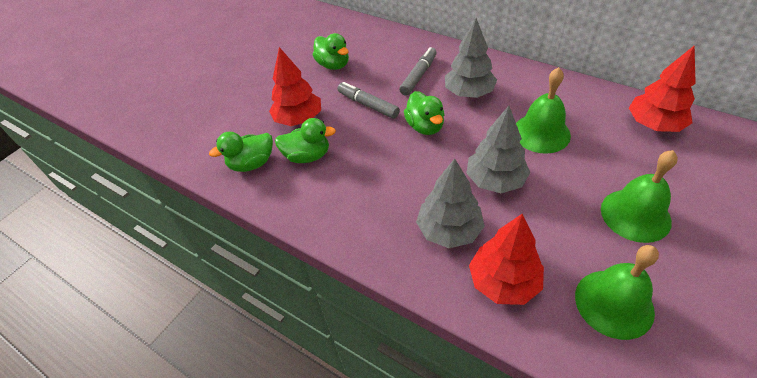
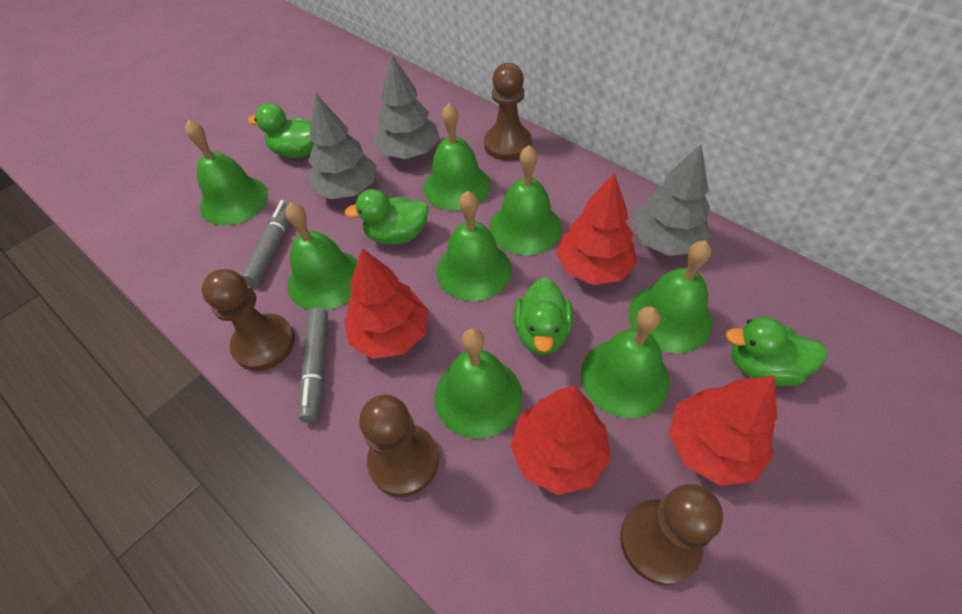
brown pawn: 0 -> 4
green bell: 3 -> 8
red tree: 3 -> 4

